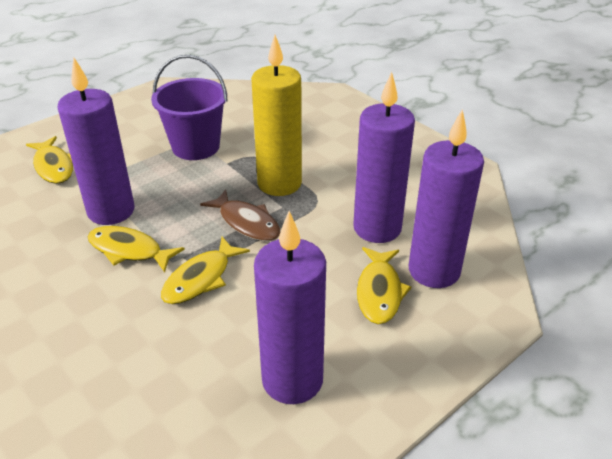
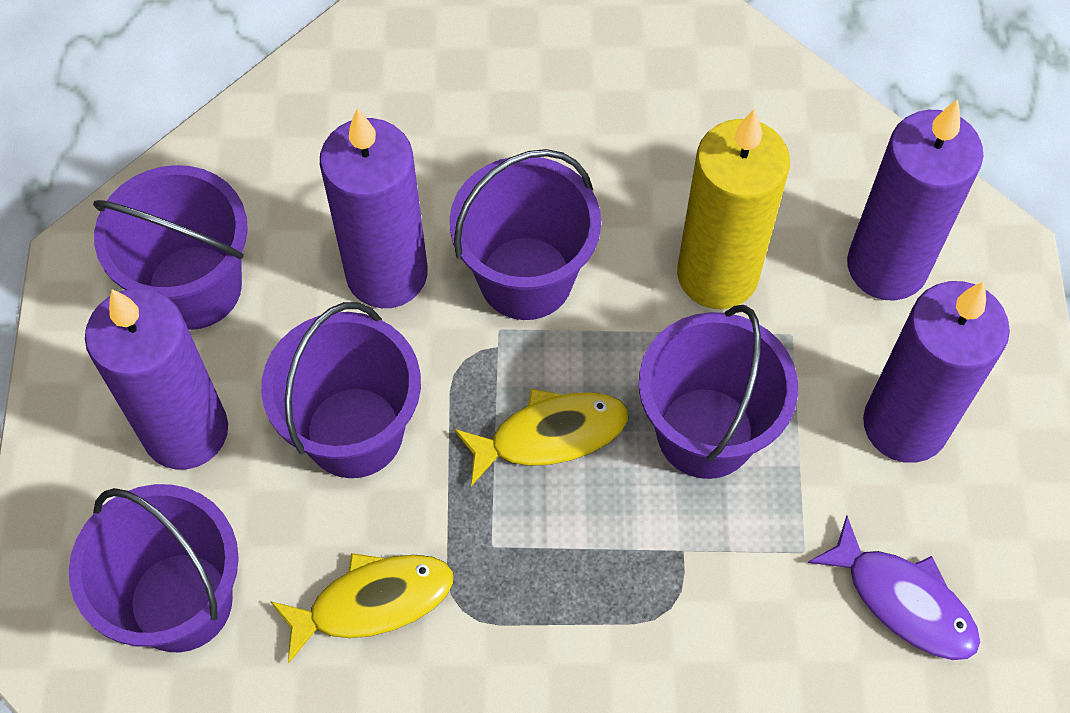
brown fish: 1 -> 0
purple bucket: 1 -> 5
purple fish: 0 -> 1
yellow fish: 4 -> 2

